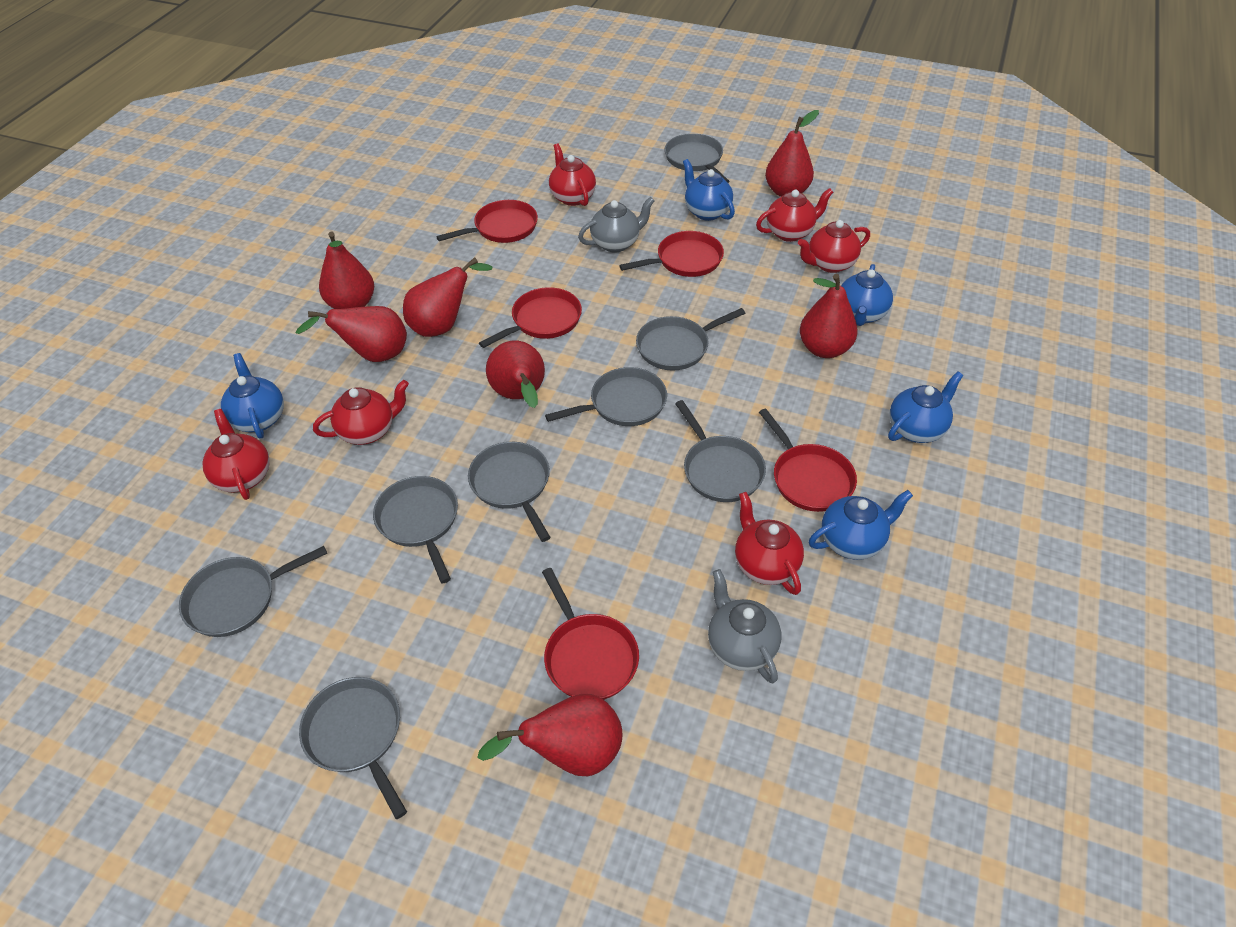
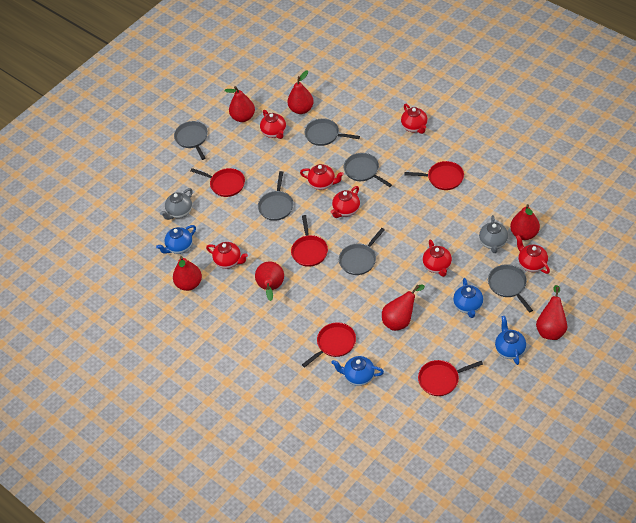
blue teapot: 5 -> 4
grey pan: 8 -> 6
red teapot: 6 -> 7

